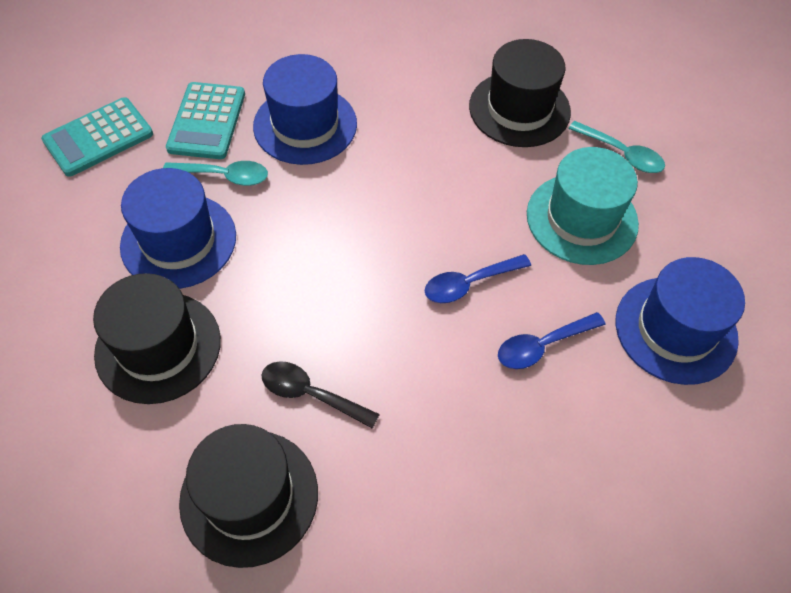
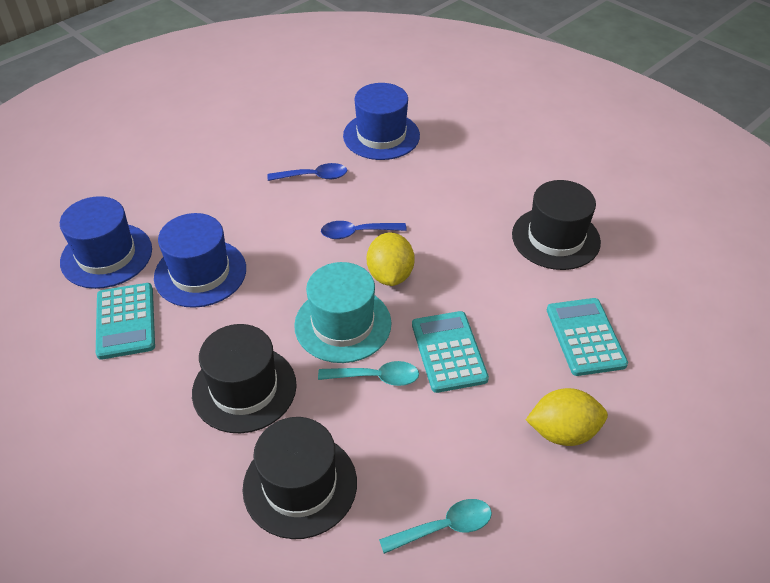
black spoon: 1 -> 0
turquoise calculator: 2 -> 3
yellow lemon: 0 -> 2

